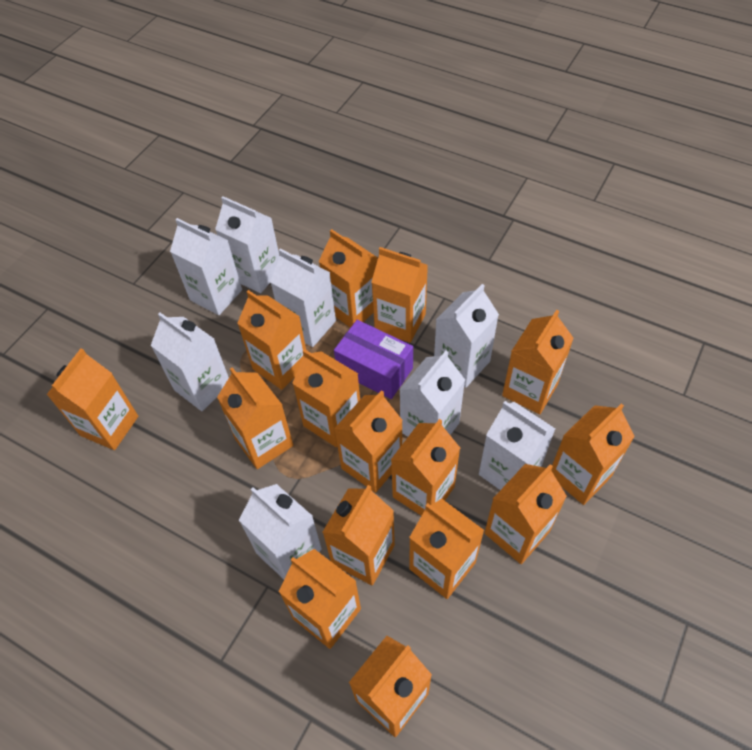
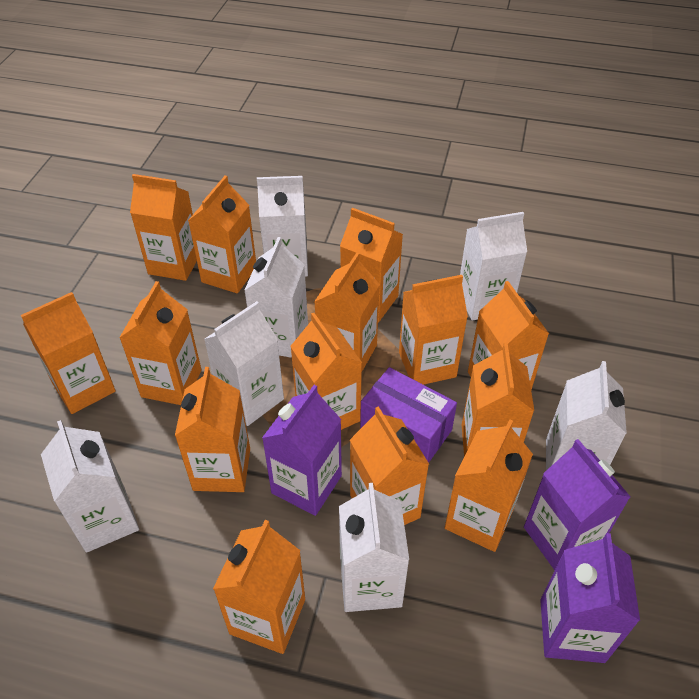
orange carton: 15 -> 14
purple carton: 0 -> 3
white carton: 8 -> 7

